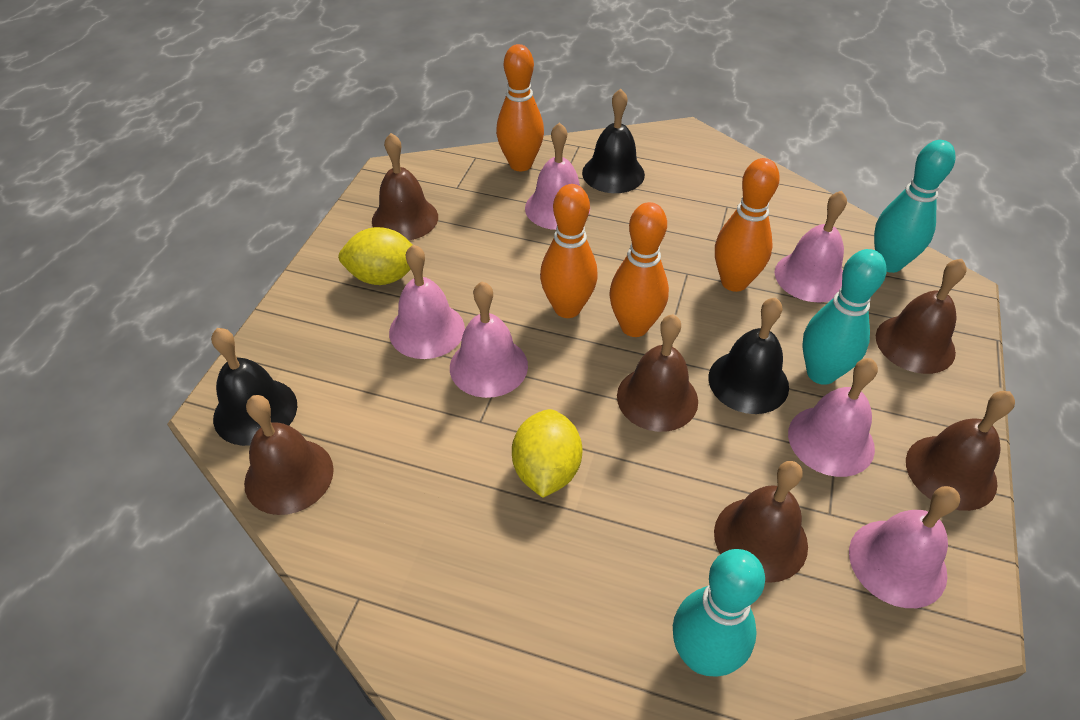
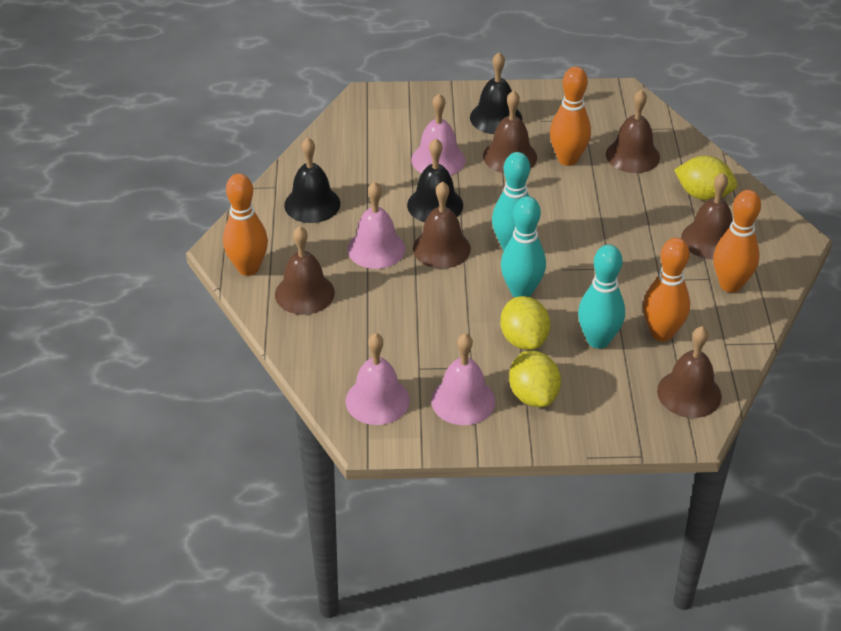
pink bell: 6 -> 4
yellow lemon: 2 -> 3

